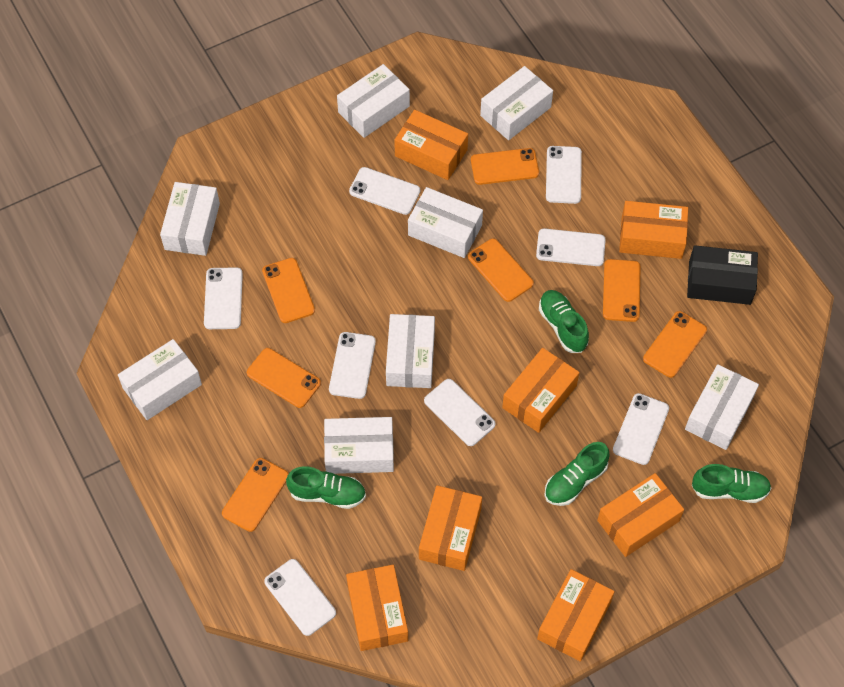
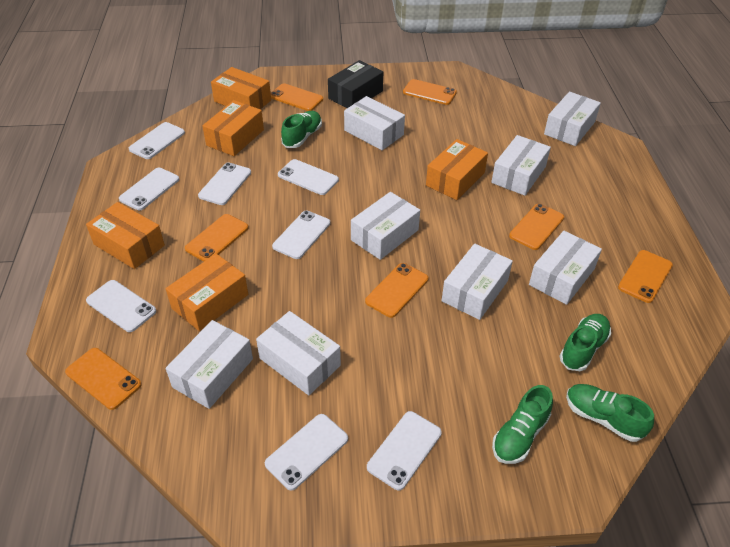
orange box: 7 -> 5

